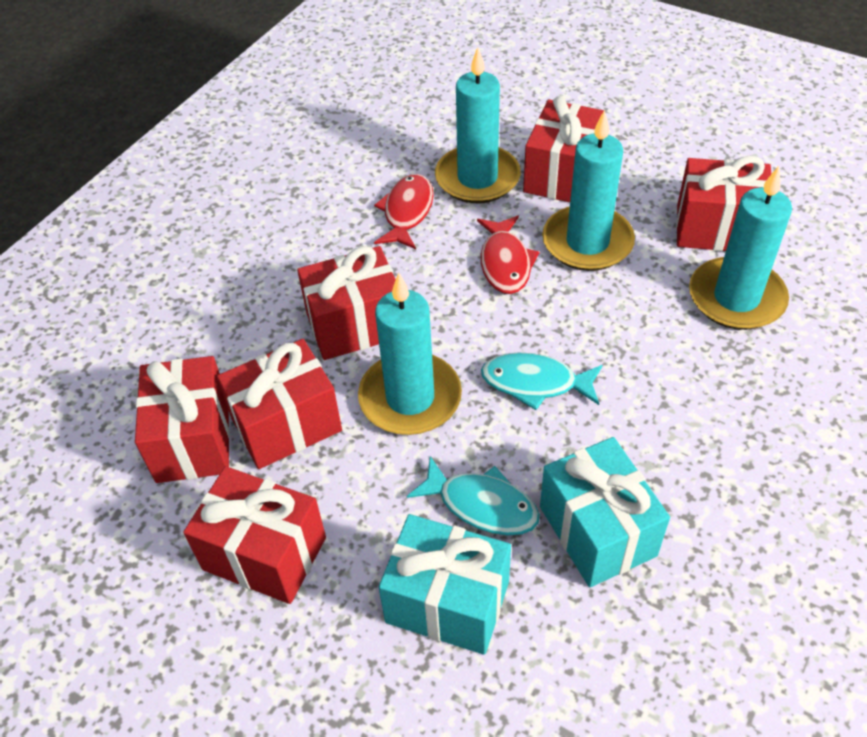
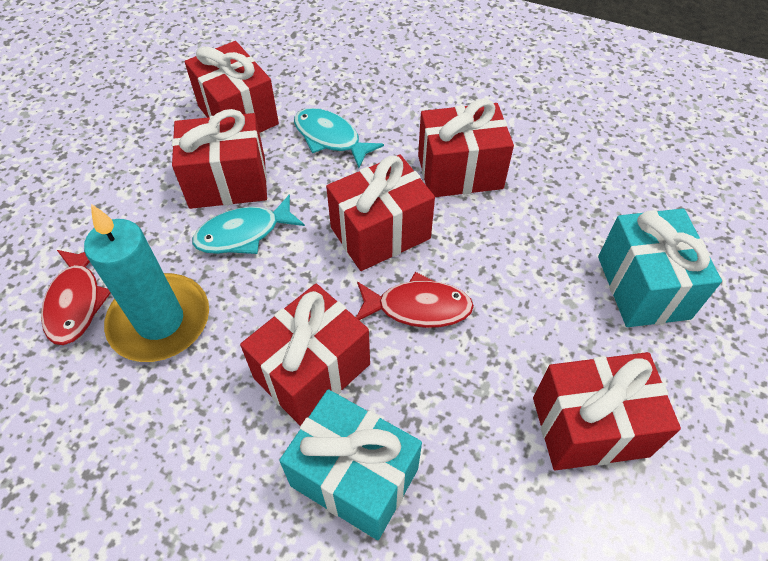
turquoise candle: 4 -> 1

